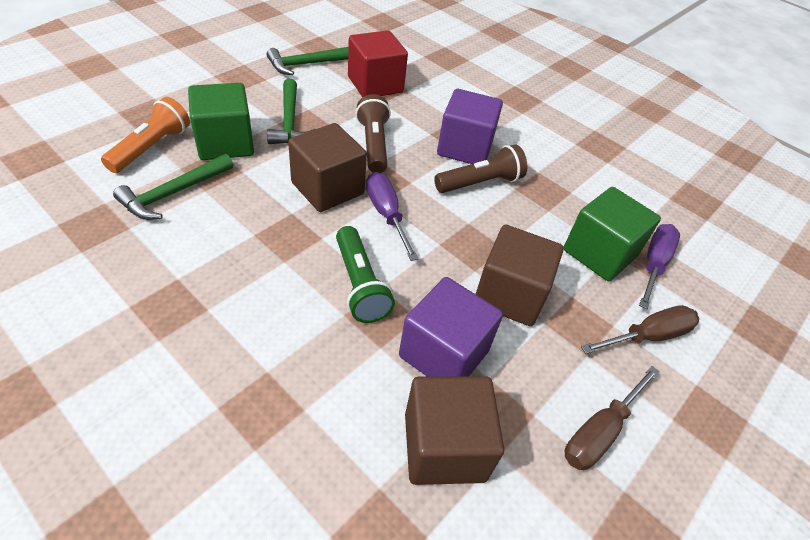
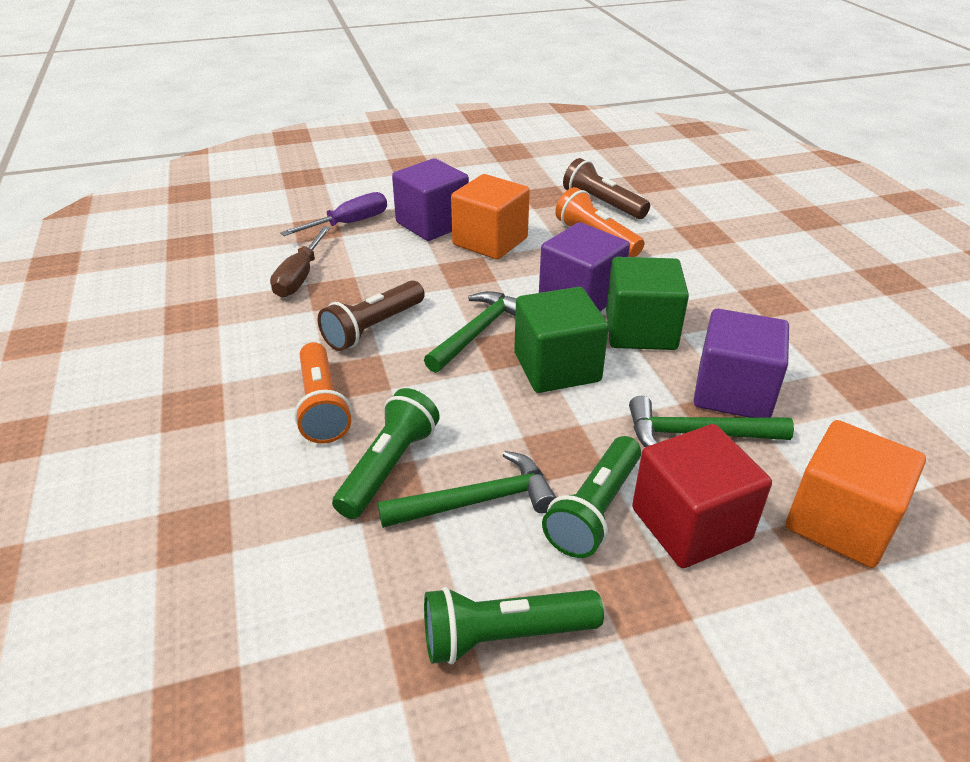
brown cube: 3 -> 0
brown screwdriver: 2 -> 1
green flashlight: 1 -> 3
orange cube: 0 -> 2
orange flashlight: 1 -> 2
purple cube: 2 -> 3
purple screwdriver: 2 -> 1

